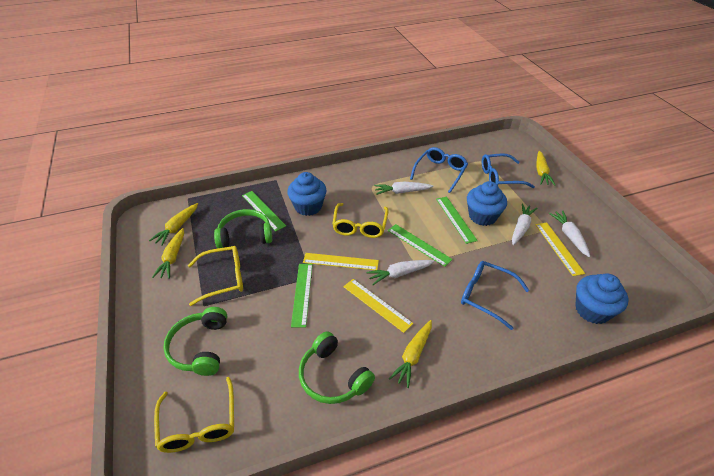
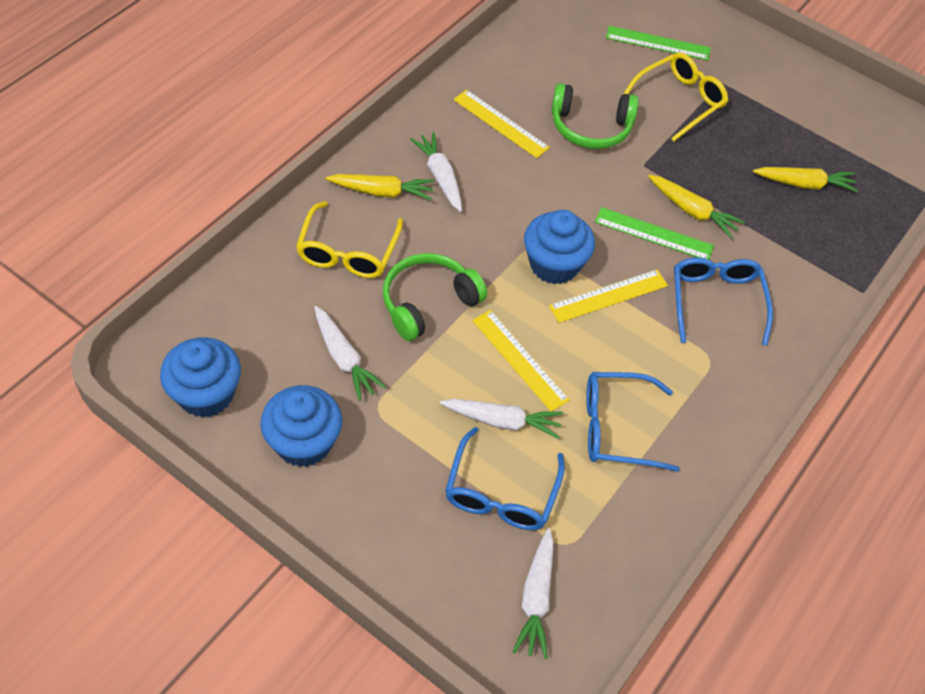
green headphones: 3 -> 2
green ruler: 4 -> 2
yellow carrot: 4 -> 3
yellow glasses: 3 -> 2

